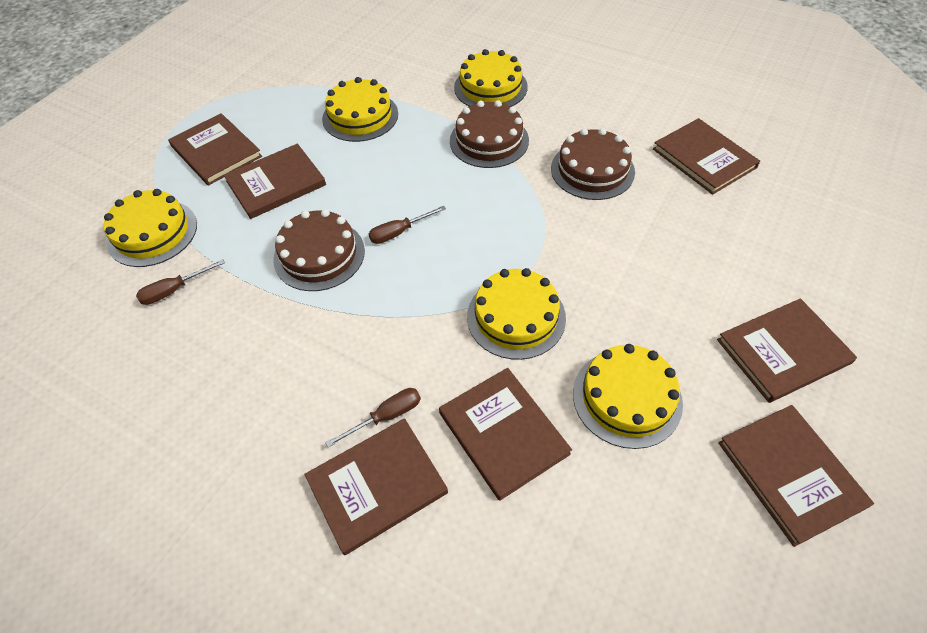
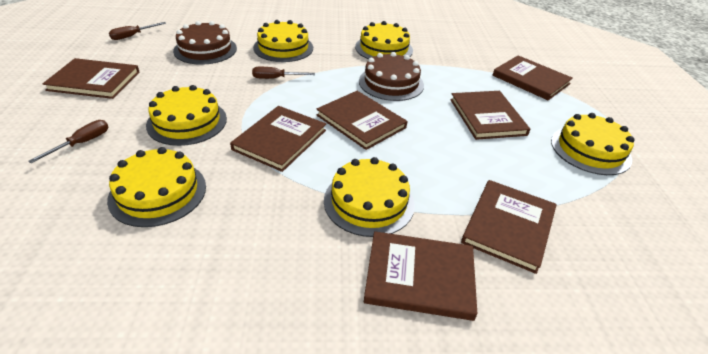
brown cake: 3 -> 2
yellow cake: 5 -> 6

